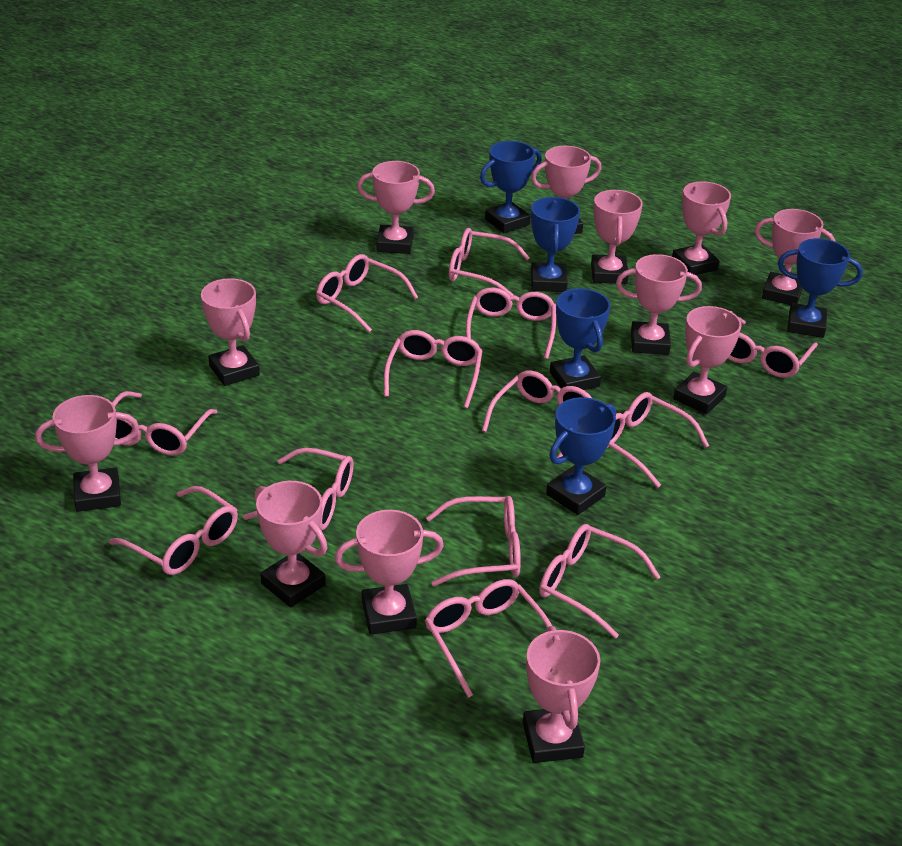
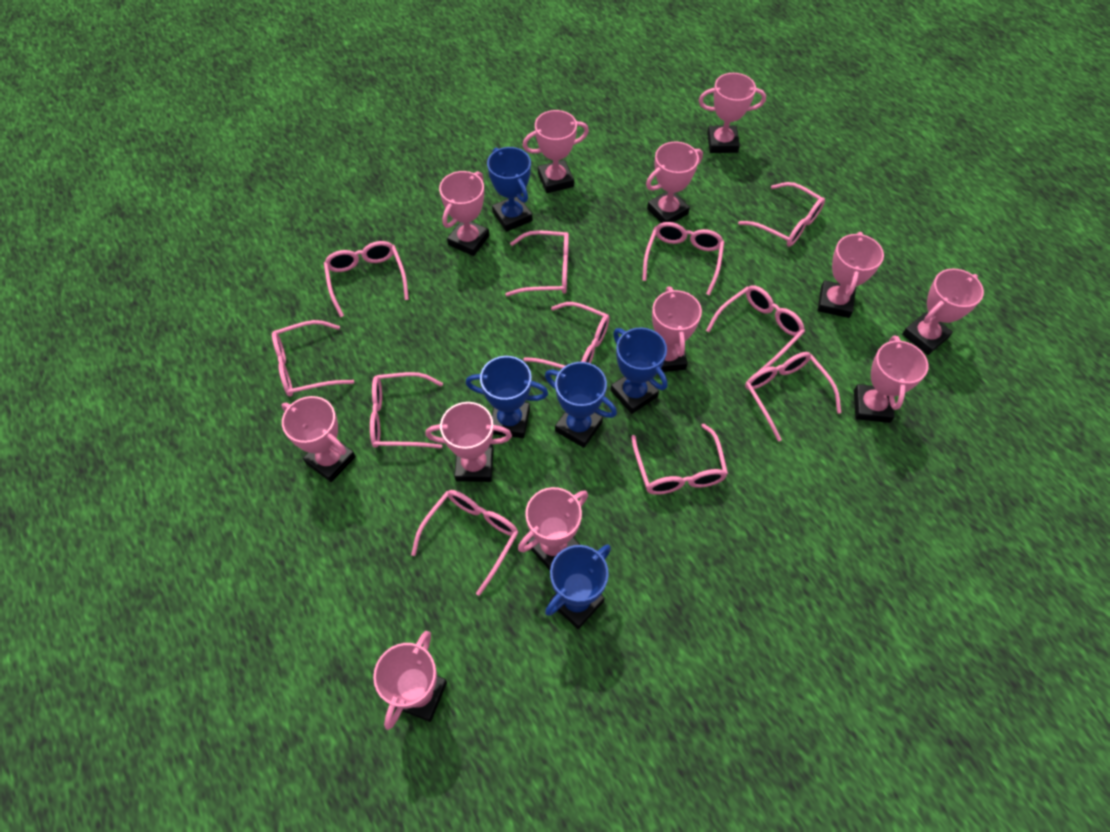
pink glasses: 13 -> 11

